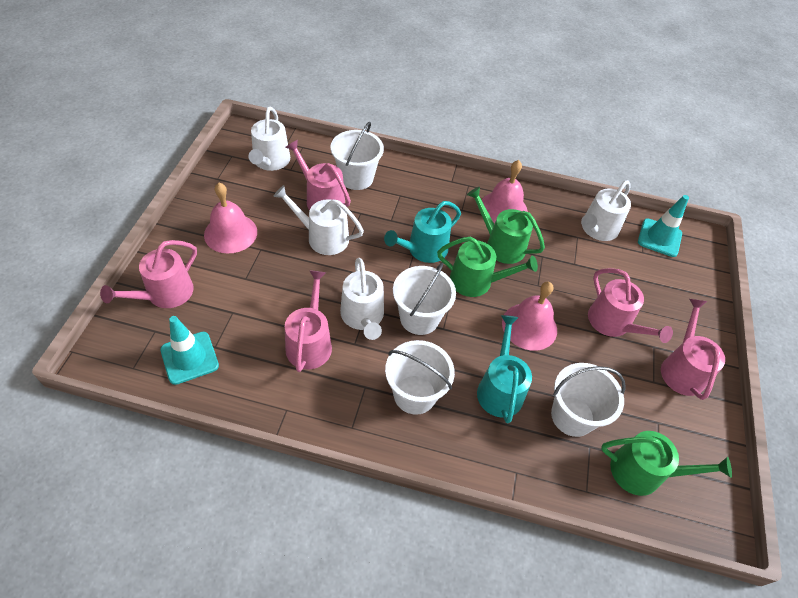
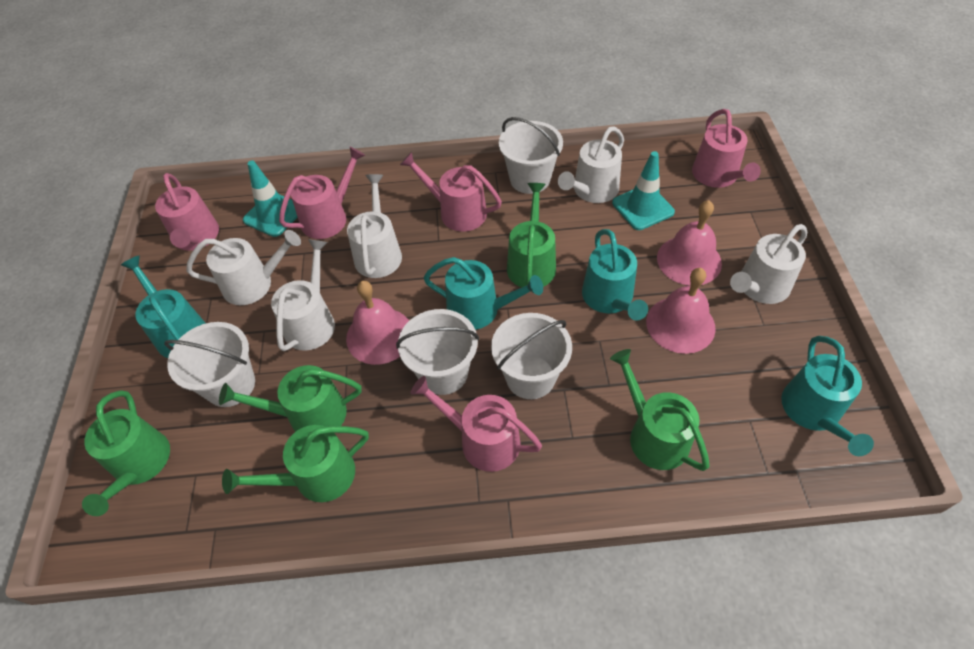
green watering can: 3 -> 5
turquoise watering can: 2 -> 4
white watering can: 4 -> 5

